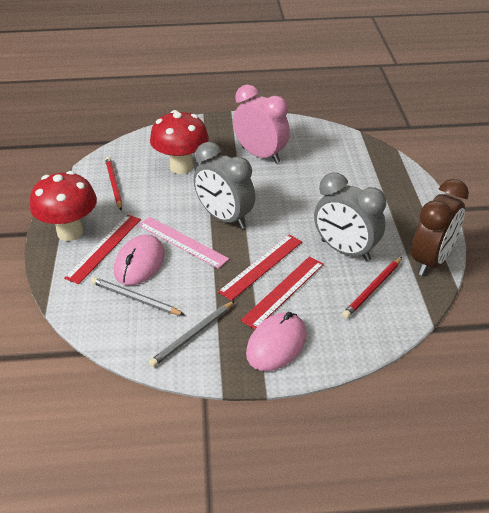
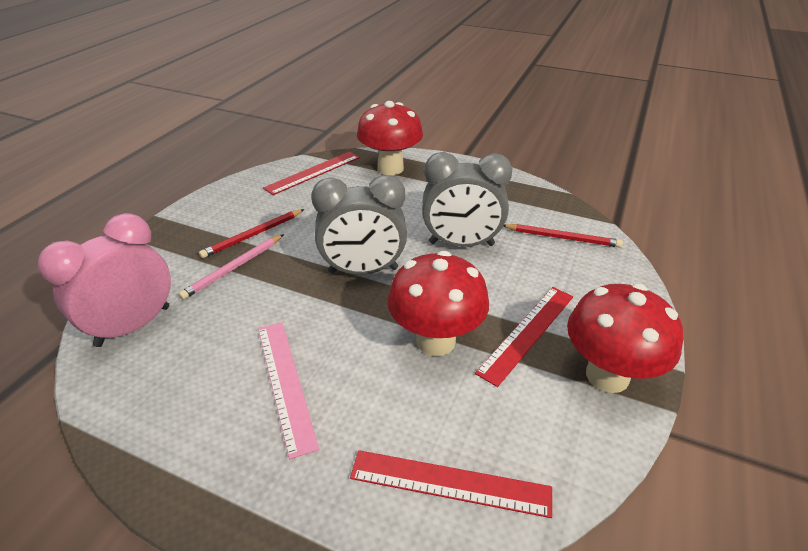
brown clock: 1 -> 0
grey pencil: 2 -> 0
pink mouse: 2 -> 0
pink pencil: 0 -> 1
red mushroom: 2 -> 3

